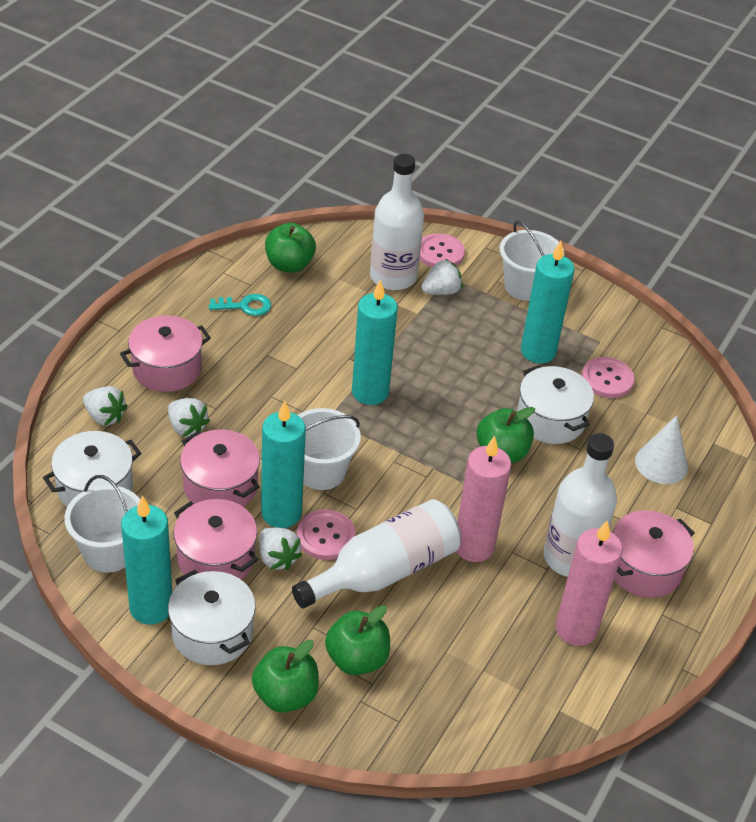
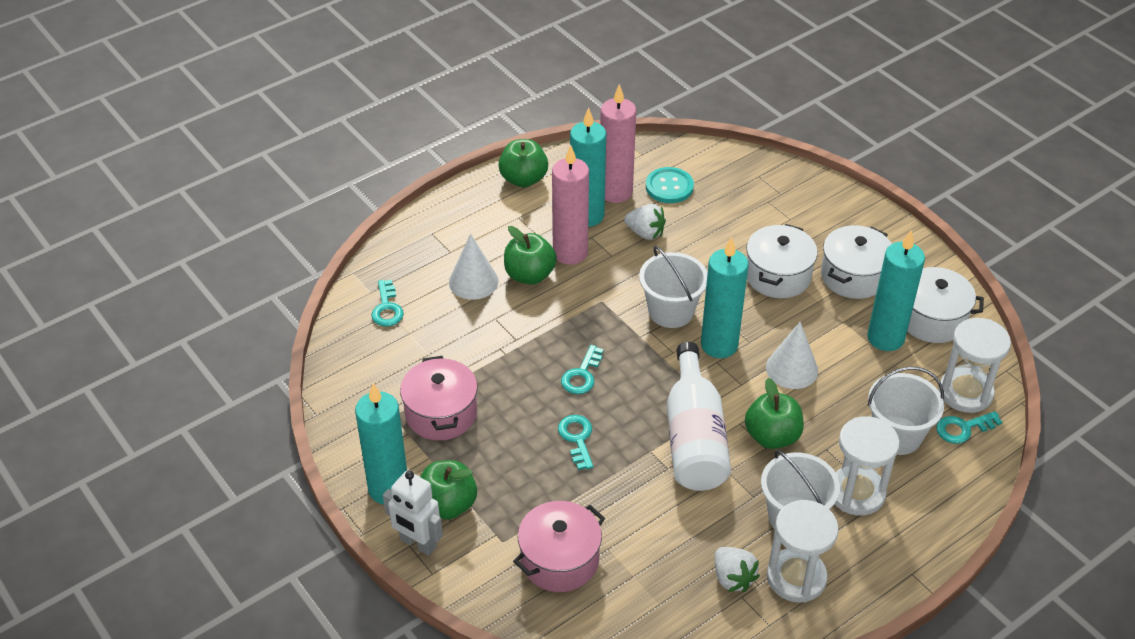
pink button: 3 -> 0
pink pot: 4 -> 2
turquoise button: 0 -> 1
turquoise key: 1 -> 4
white bottle: 3 -> 1
white cone: 1 -> 2
white hourglass: 0 -> 3
white robot: 0 -> 1
white strawberry: 4 -> 2

